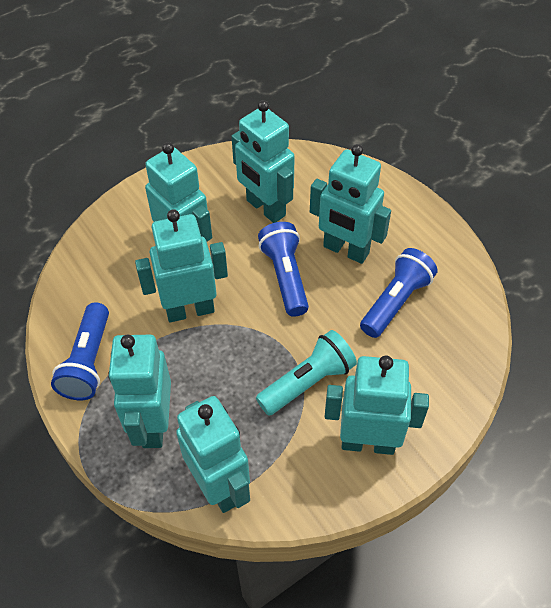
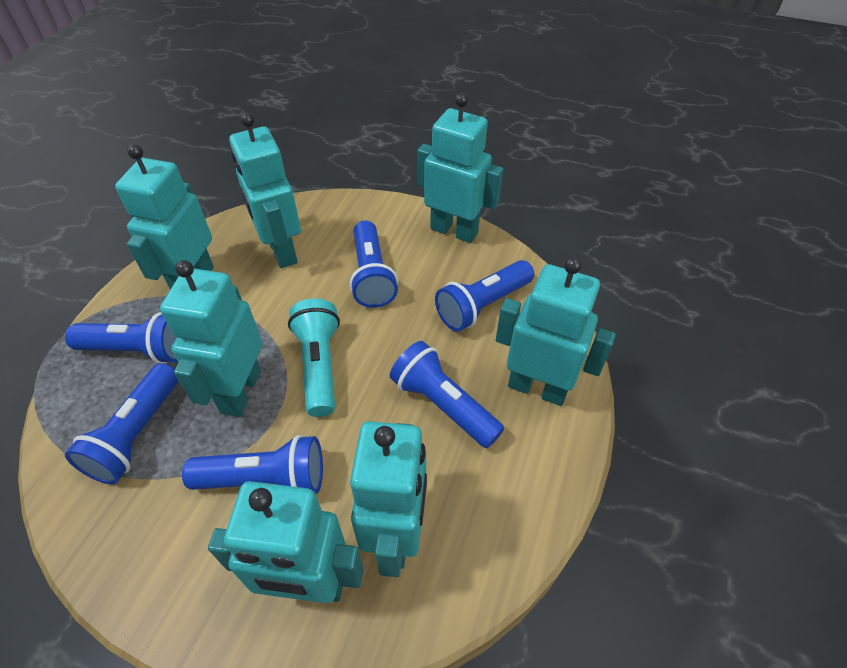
blue flashlight: 3 -> 6

